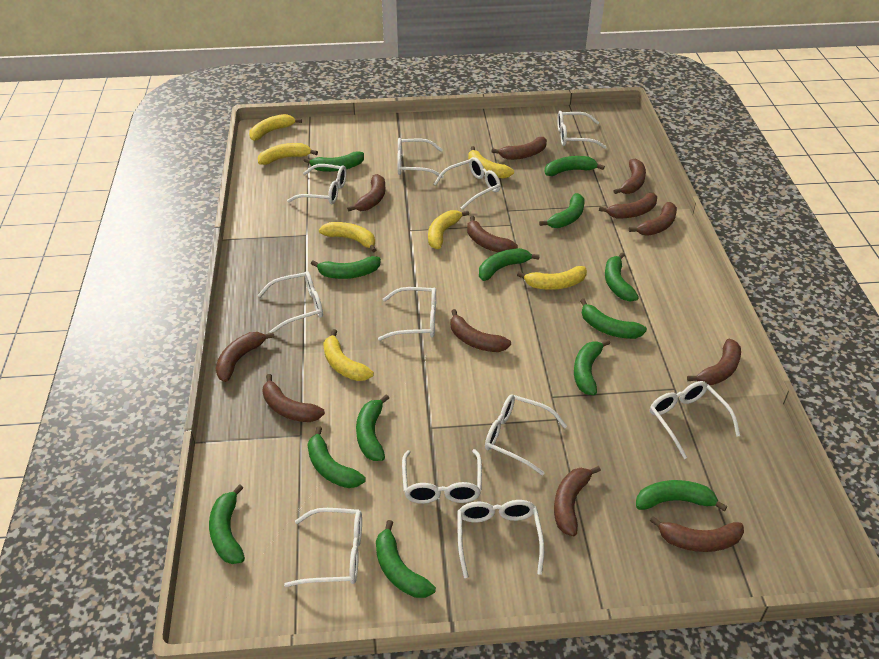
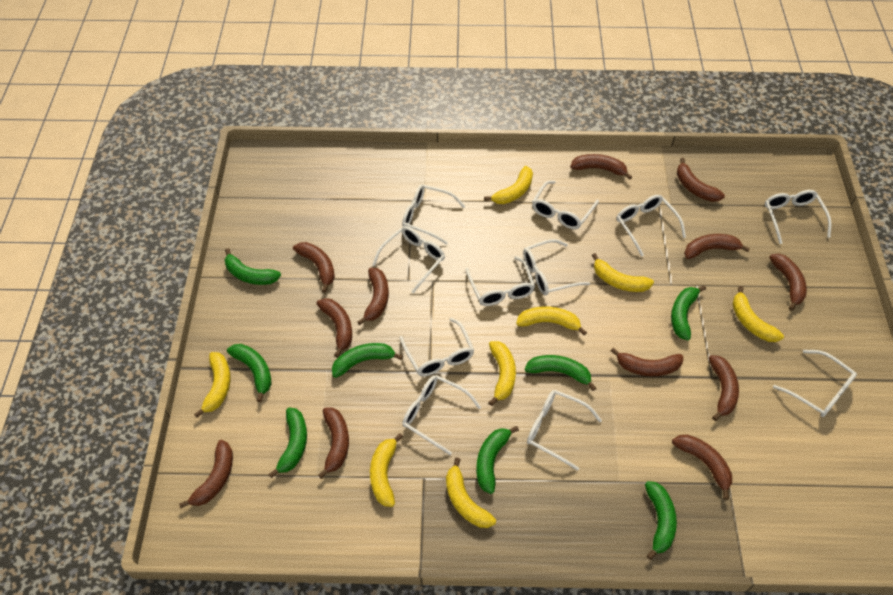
green banana: 13 -> 8
yellow banana: 7 -> 8

